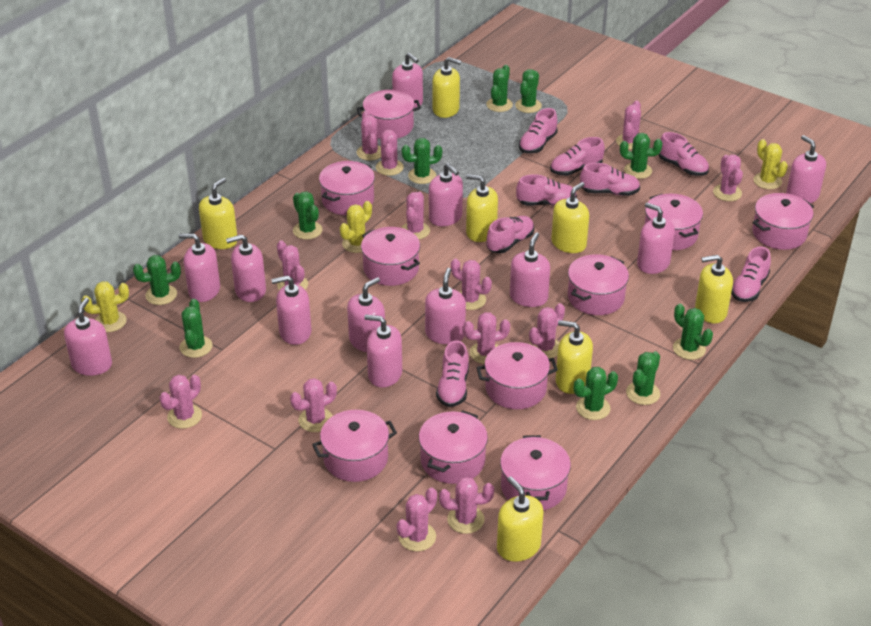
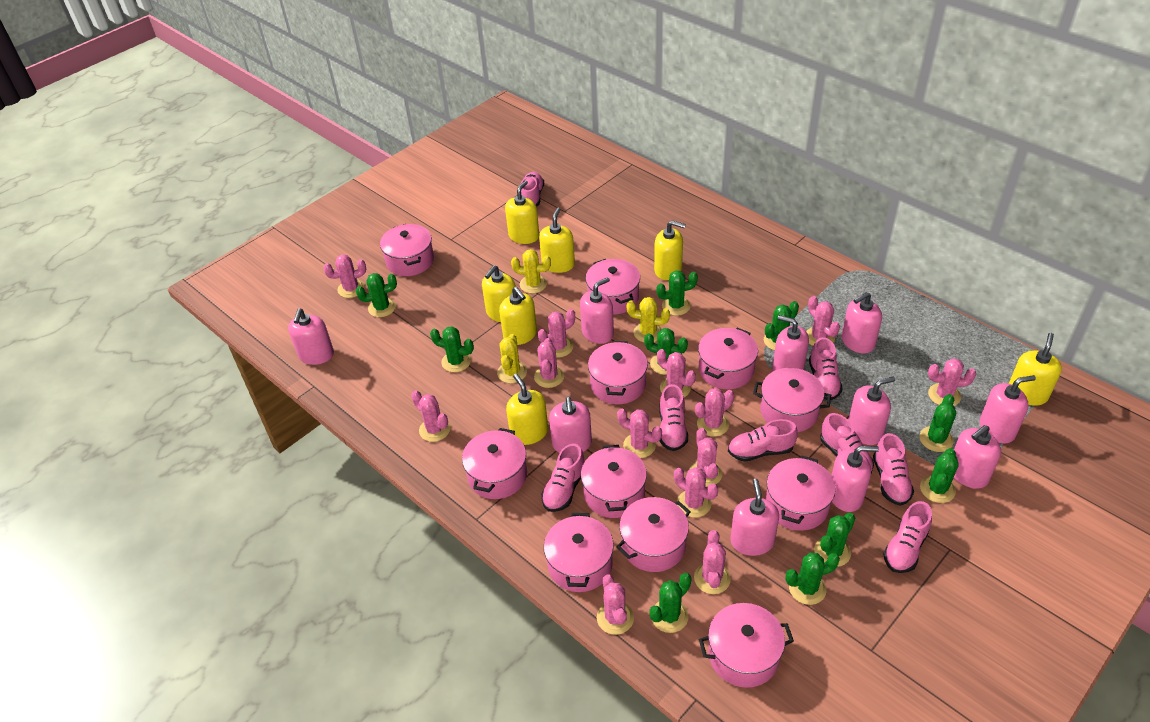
pink pot: 10 -> 11
pink soap dispenser: 12 -> 10

